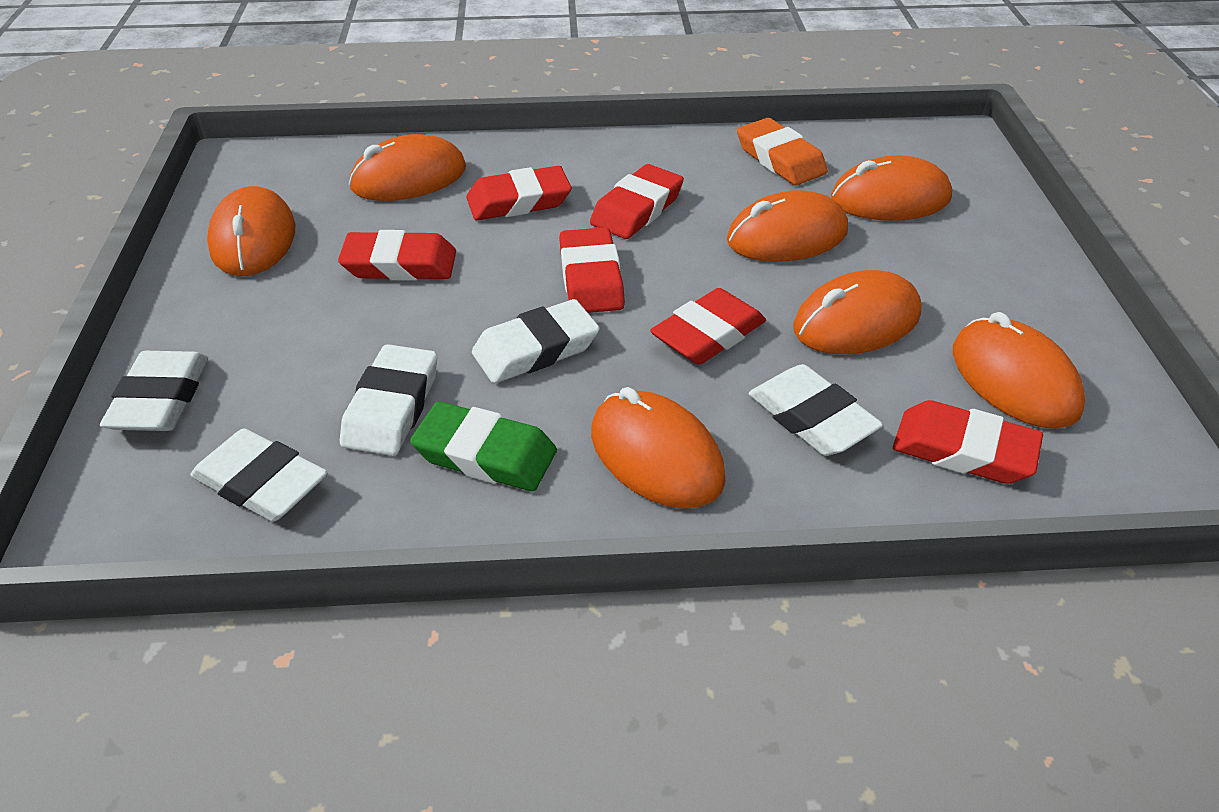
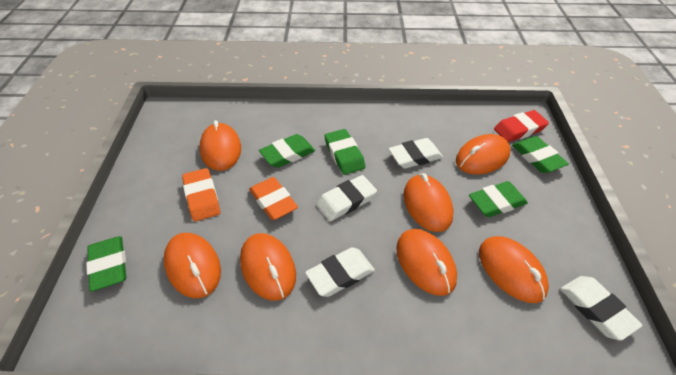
green eraser: 1 -> 5
orange eraser: 1 -> 2
red eraser: 6 -> 1
white eraser: 5 -> 4

